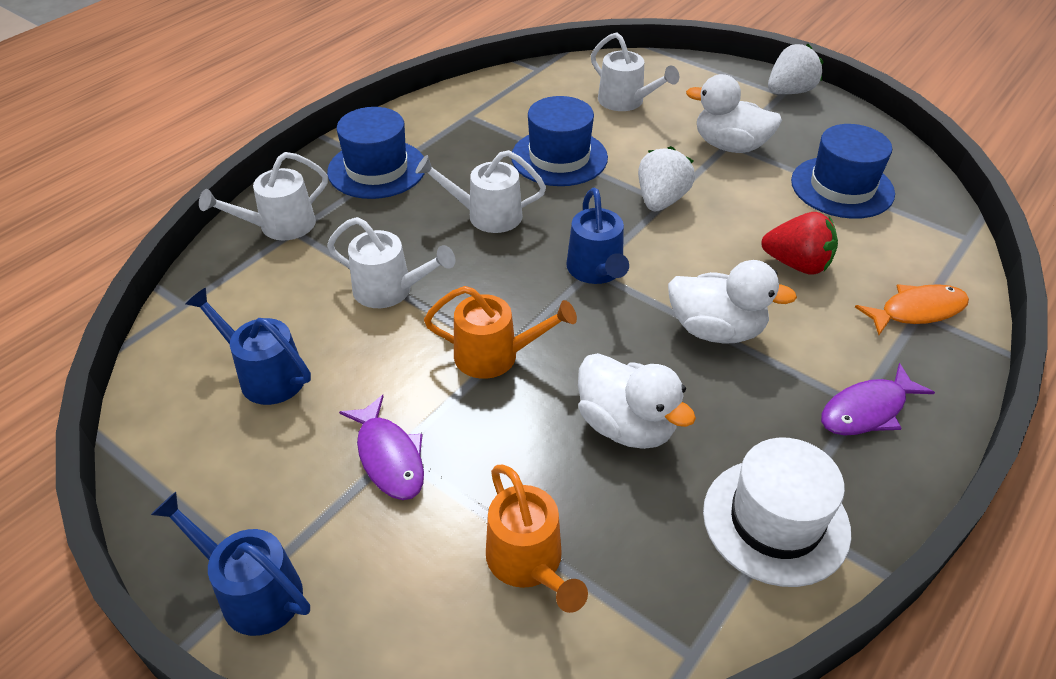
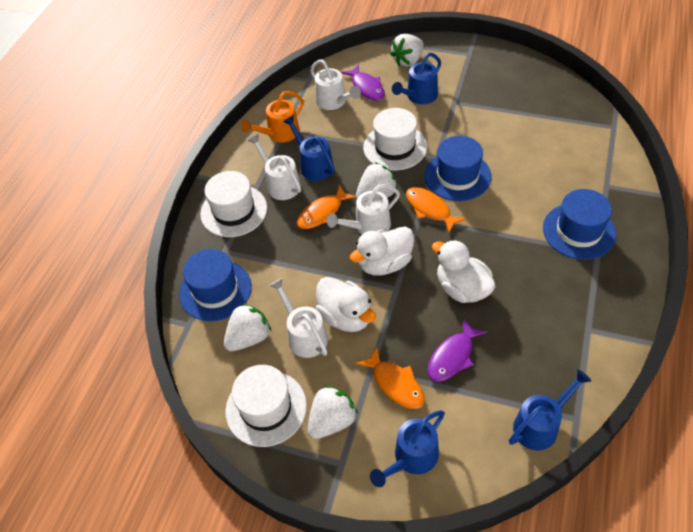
blue watering can: 3 -> 4
orange fish: 1 -> 3
orange watering can: 2 -> 1
red strawberry: 1 -> 0
white hat: 1 -> 3
white strawberry: 2 -> 4

